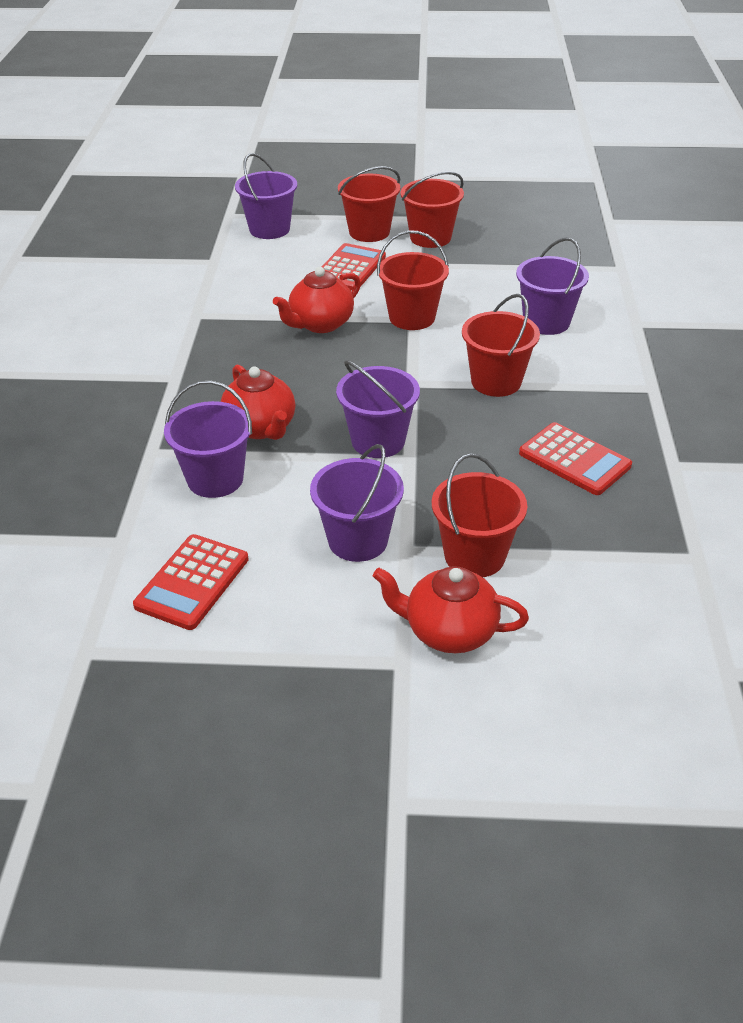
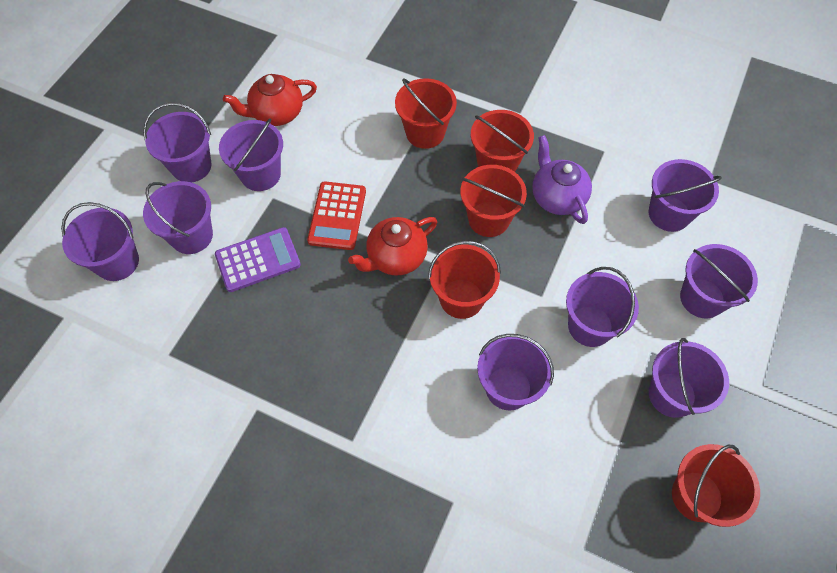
purple bucket: 5 -> 9
purple calculator: 0 -> 1
purple teapot: 0 -> 1
red calculator: 3 -> 1
red teapot: 3 -> 2

